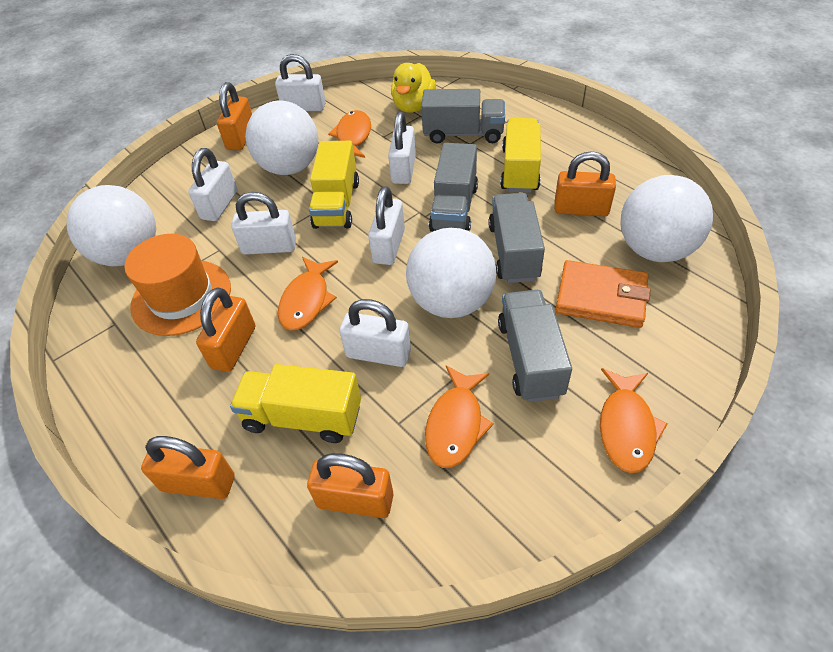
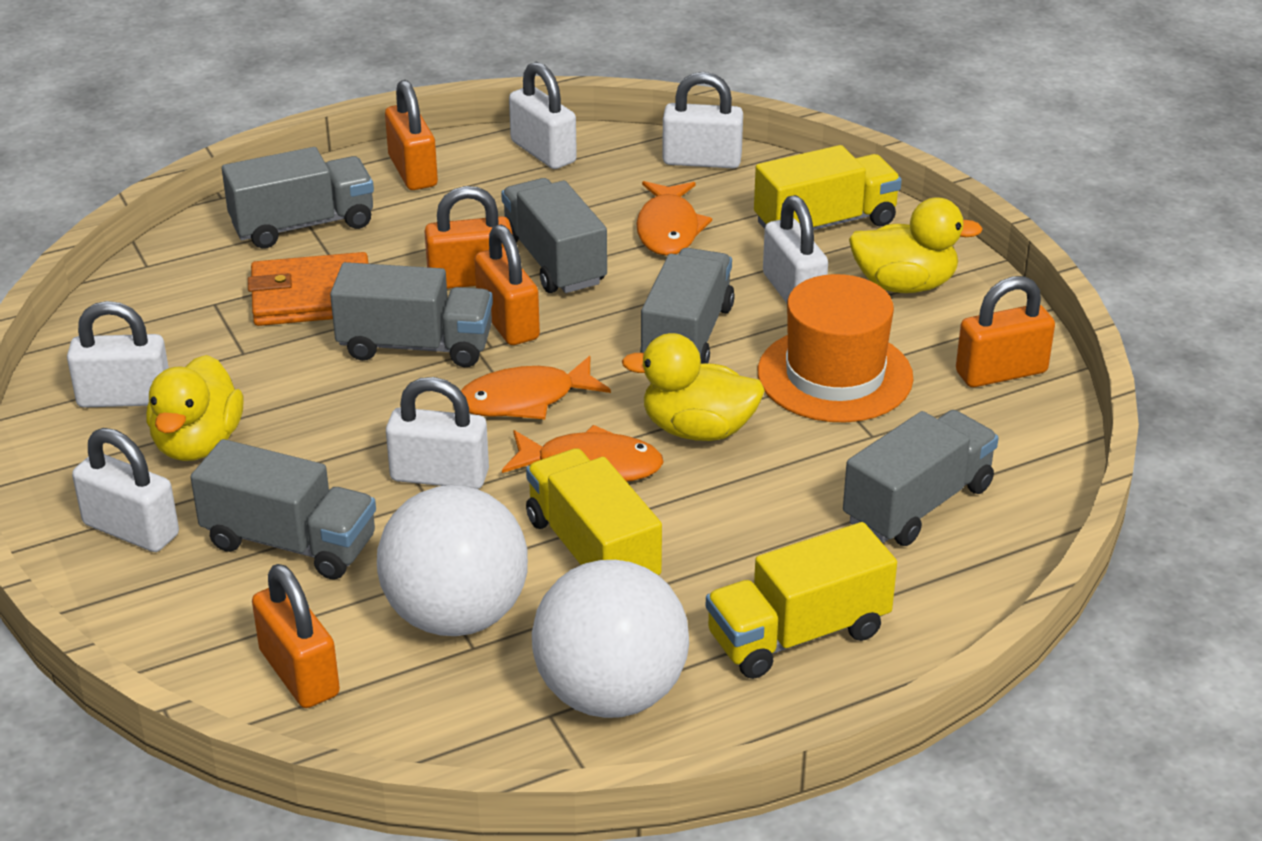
grey truck: 4 -> 6
orange fish: 4 -> 3
white ball: 4 -> 2
yellow duck: 1 -> 3

